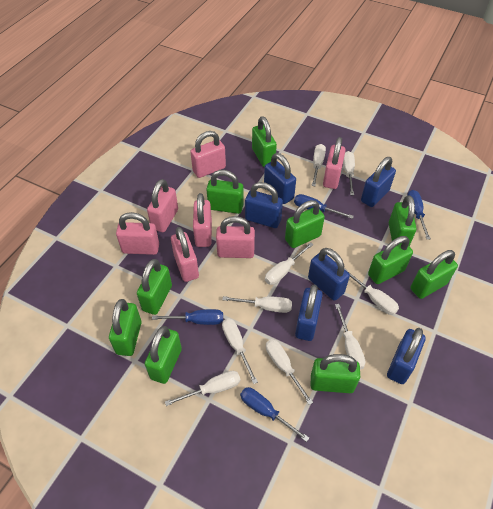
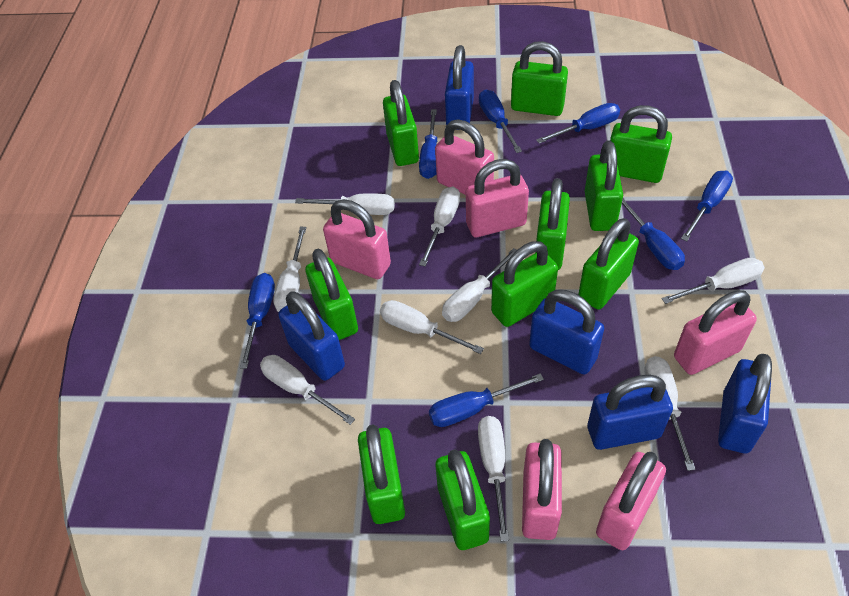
blue padlock: 6 -> 5
blue screwdriver: 4 -> 7
pink padlock: 7 -> 6

